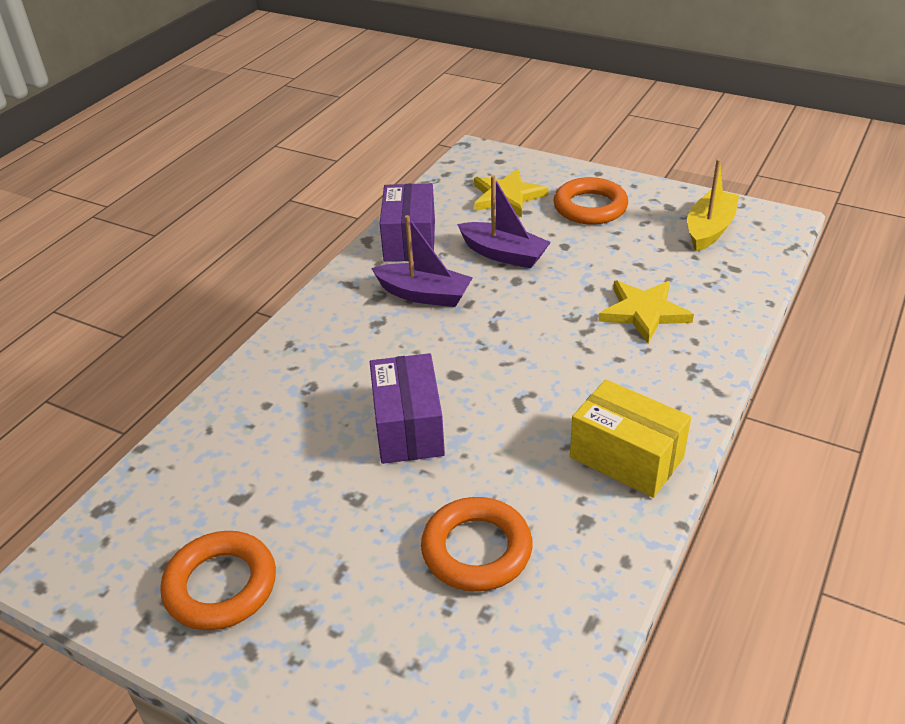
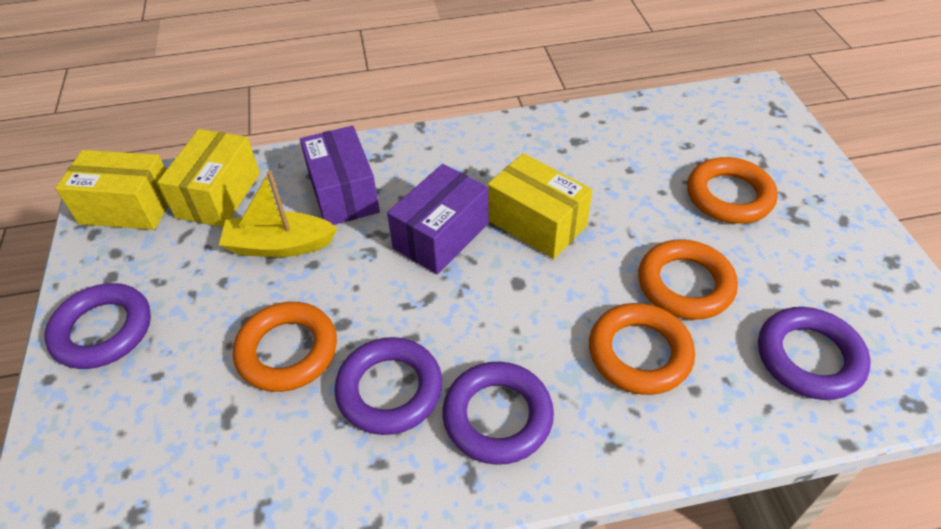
orange ring: 3 -> 4
purple boat: 2 -> 0
purple ring: 0 -> 4
yellow box: 1 -> 3
yellow star: 2 -> 0

